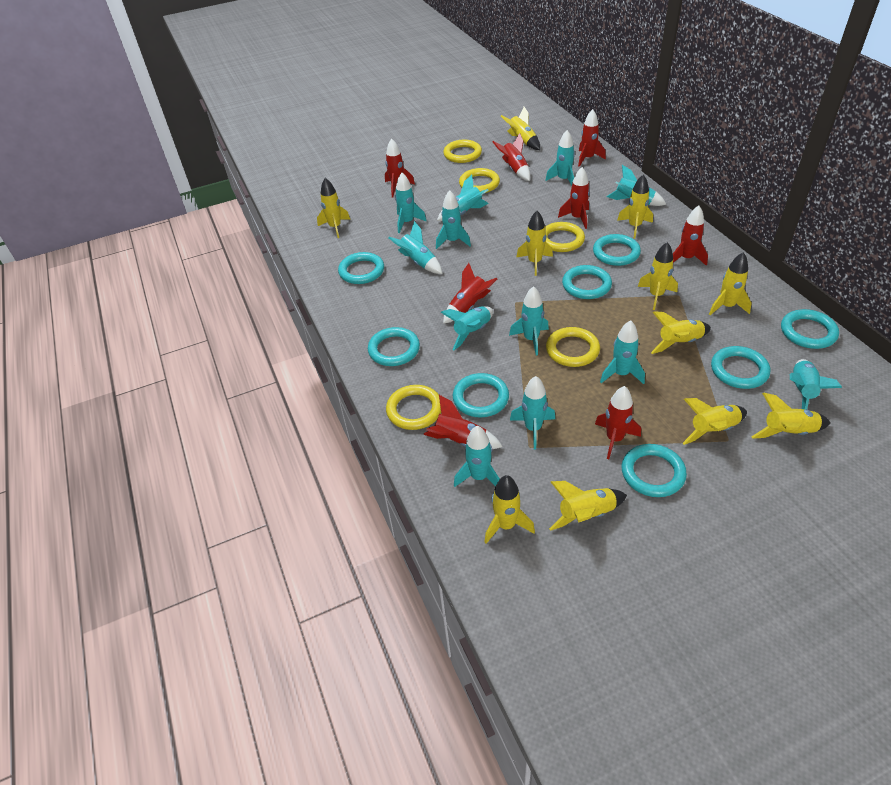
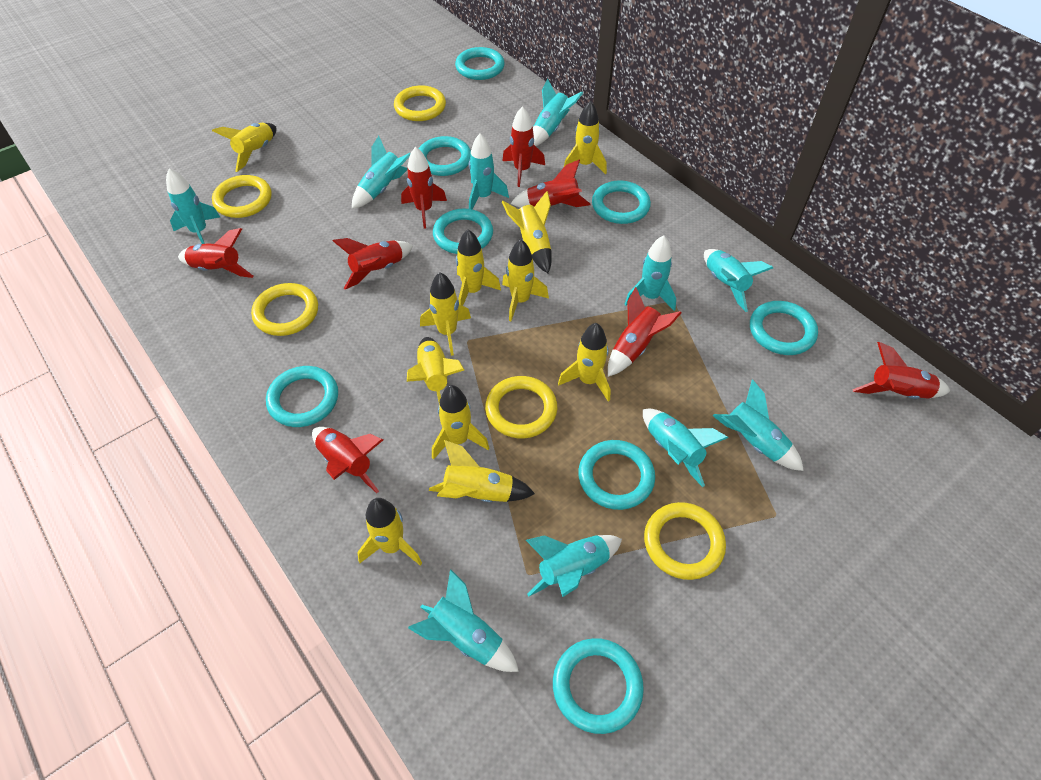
turquoise rocket: 12 -> 10

